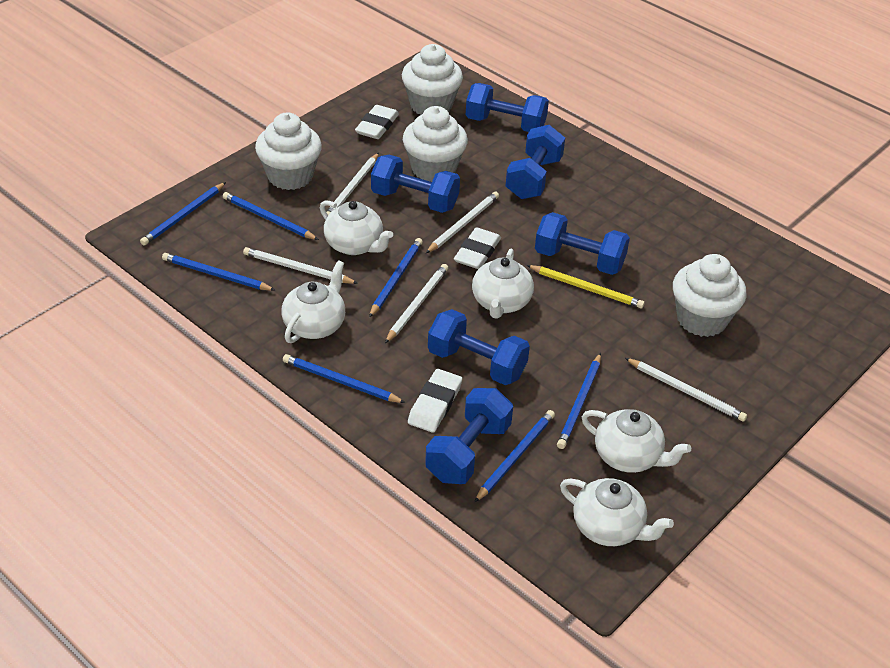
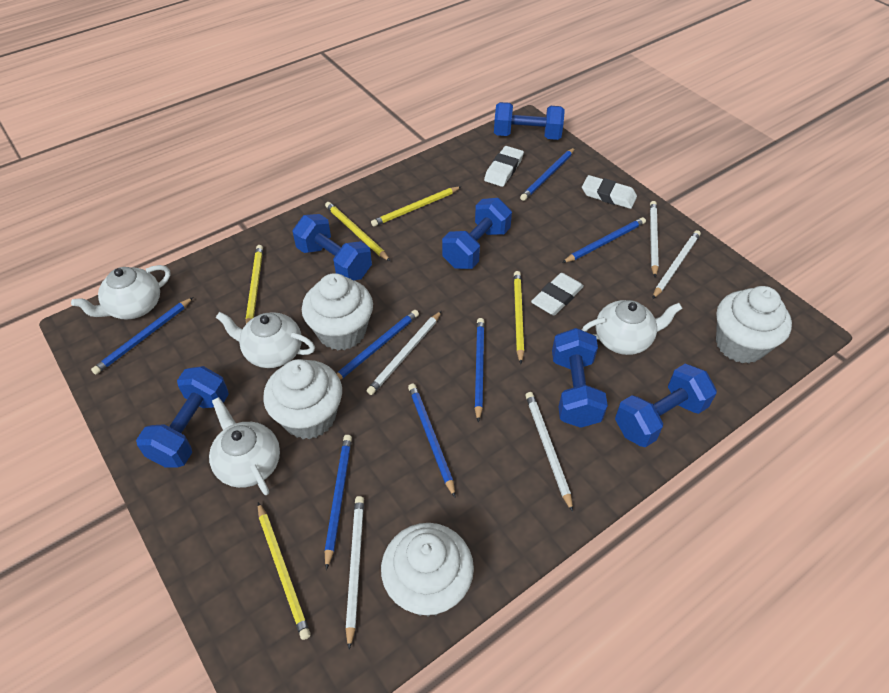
white teapot: 5 -> 4
yellow pencil: 1 -> 5

